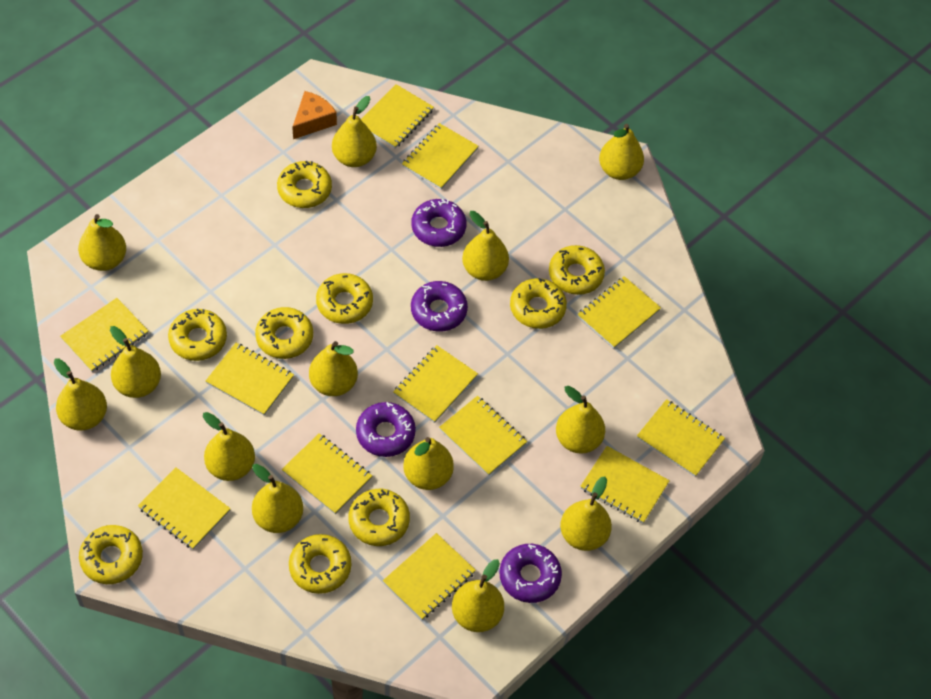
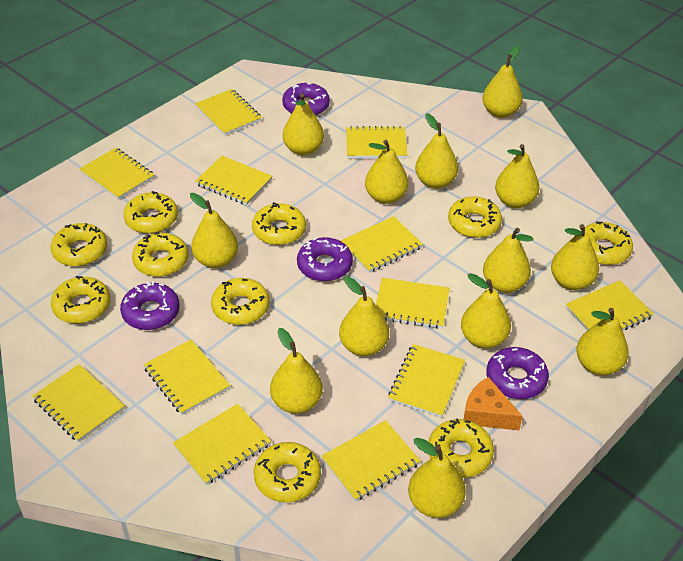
yellow donut: 9 -> 10

